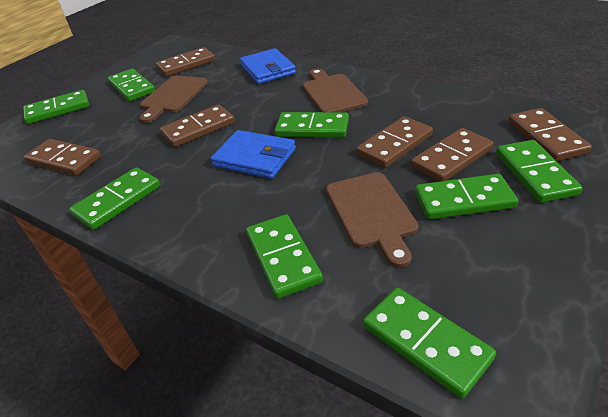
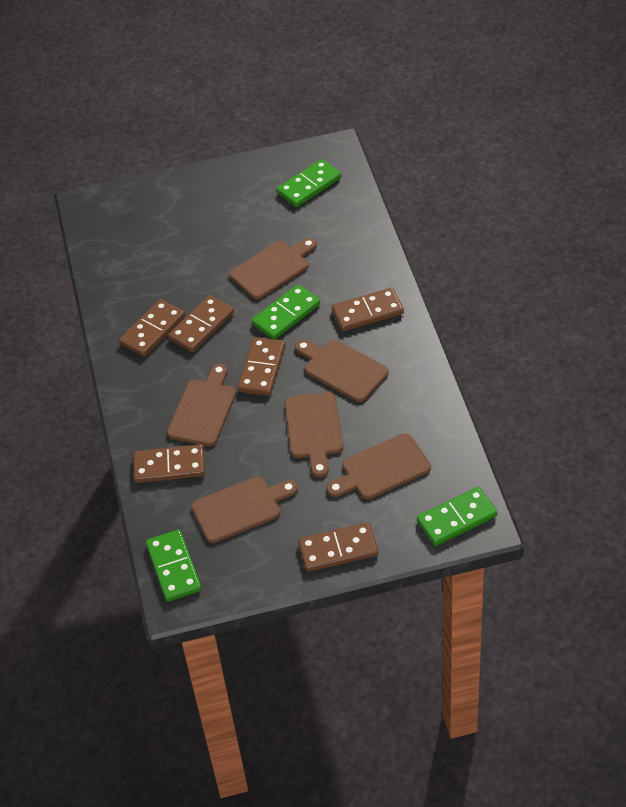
blue wallet: 2 -> 0
brown cutting board: 3 -> 6
green domino: 8 -> 4

